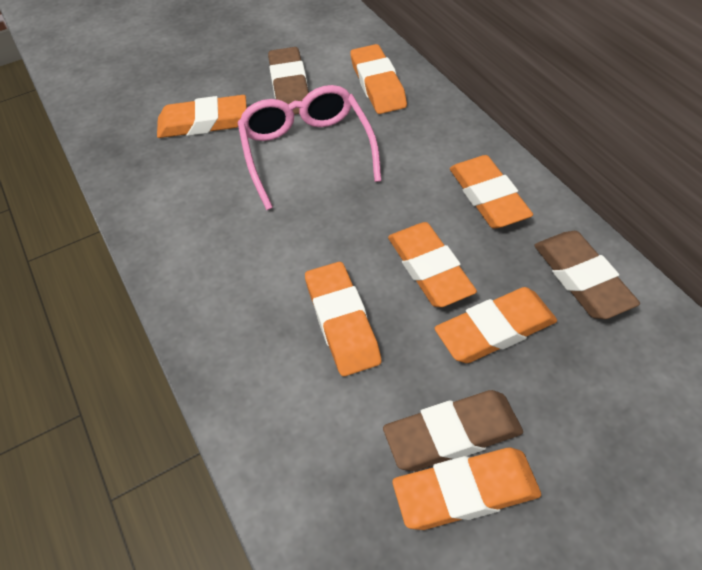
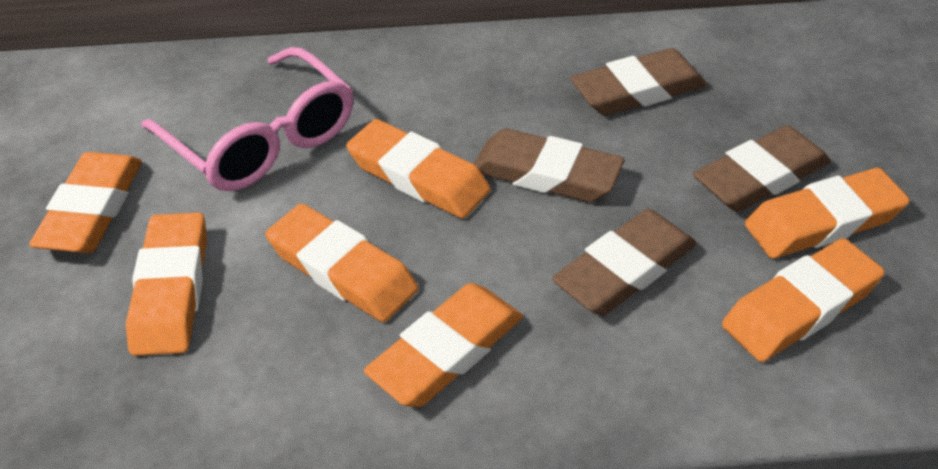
brown eraser: 3 -> 4

